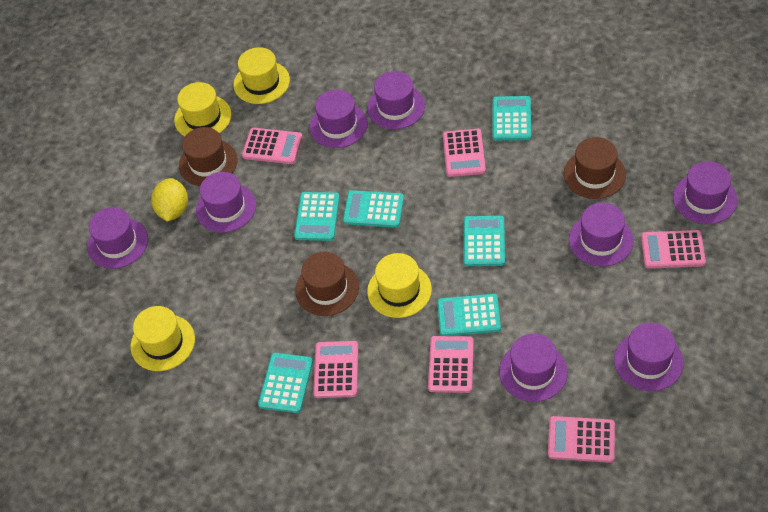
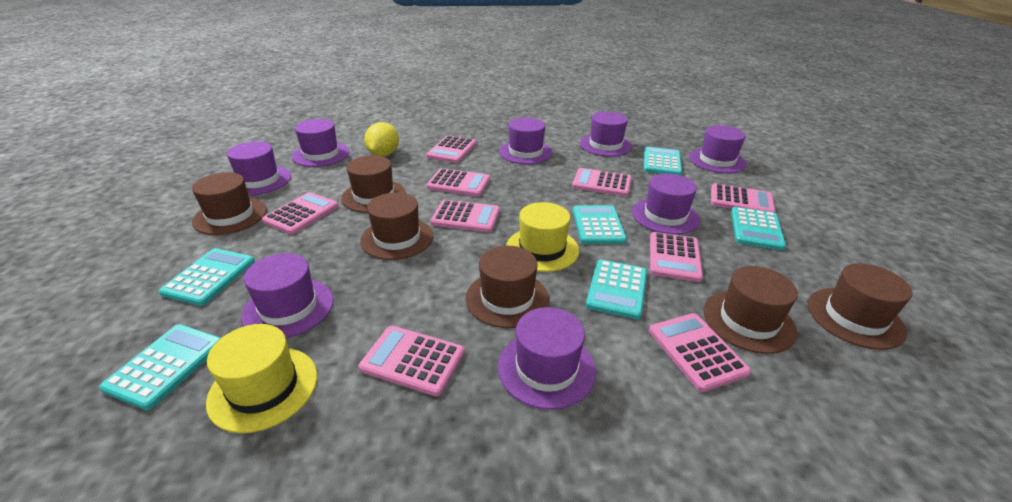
brown hat: 3 -> 6
pink calculator: 6 -> 9
yellow hat: 4 -> 2

